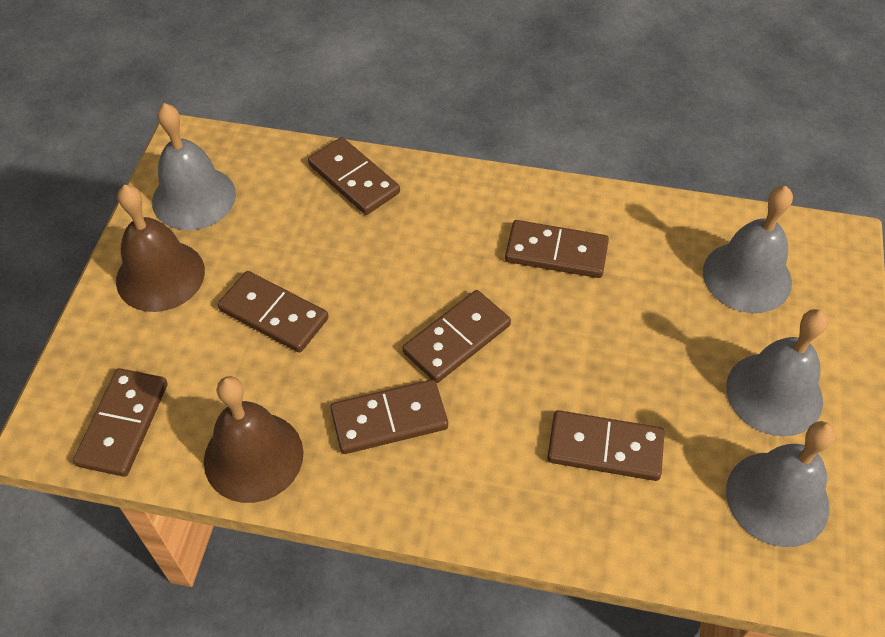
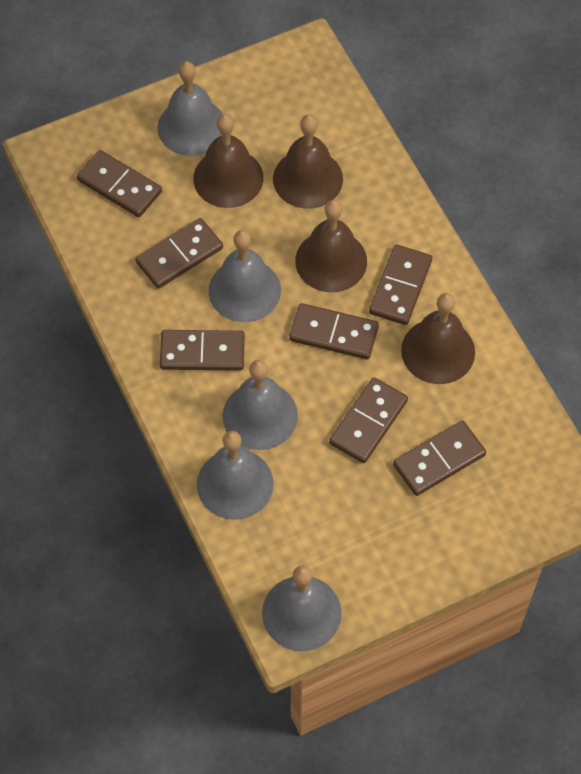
brown bell: 2 -> 4
grey bell: 4 -> 5

